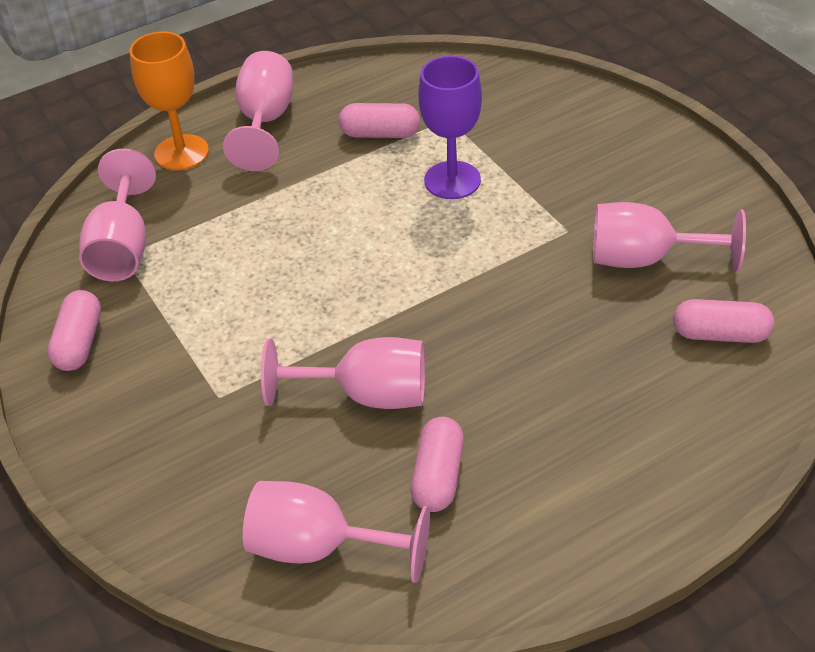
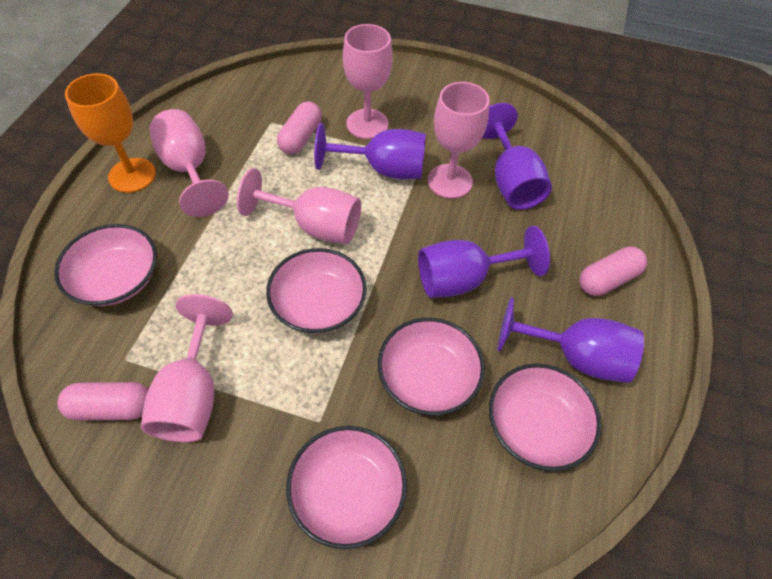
pink bowl: 0 -> 5
pink capsule: 4 -> 3
purple goblet: 1 -> 4

